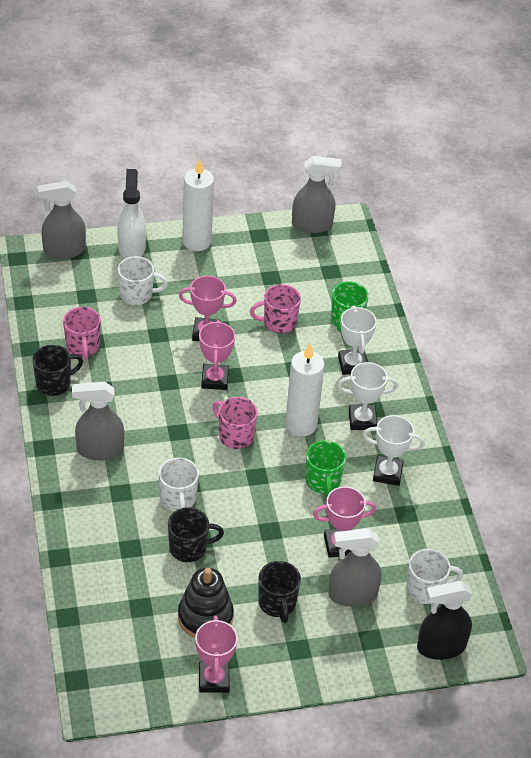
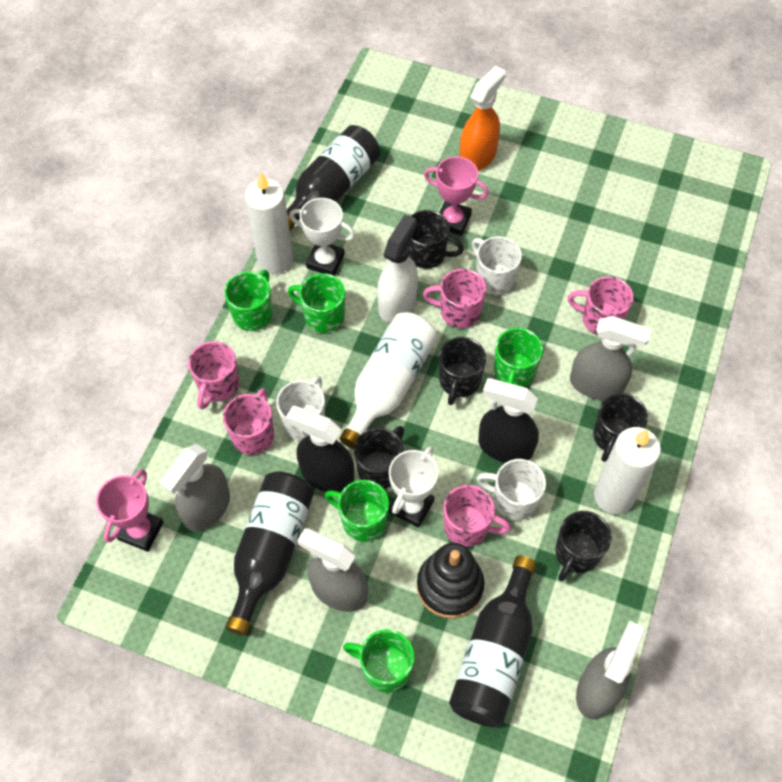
black bottle: 0 -> 3
black mug: 3 -> 5
black spray bottle: 1 -> 2
green mug: 2 -> 5
orange spray bottle: 0 -> 1
pink mug: 3 -> 5
pink trophy: 4 -> 2
white bottle: 0 -> 1
white trophy: 3 -> 2

